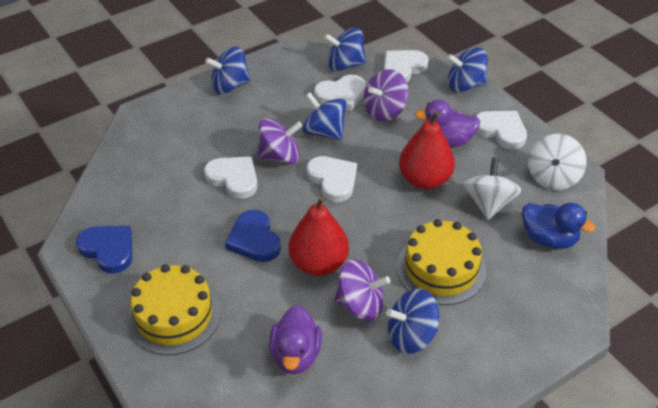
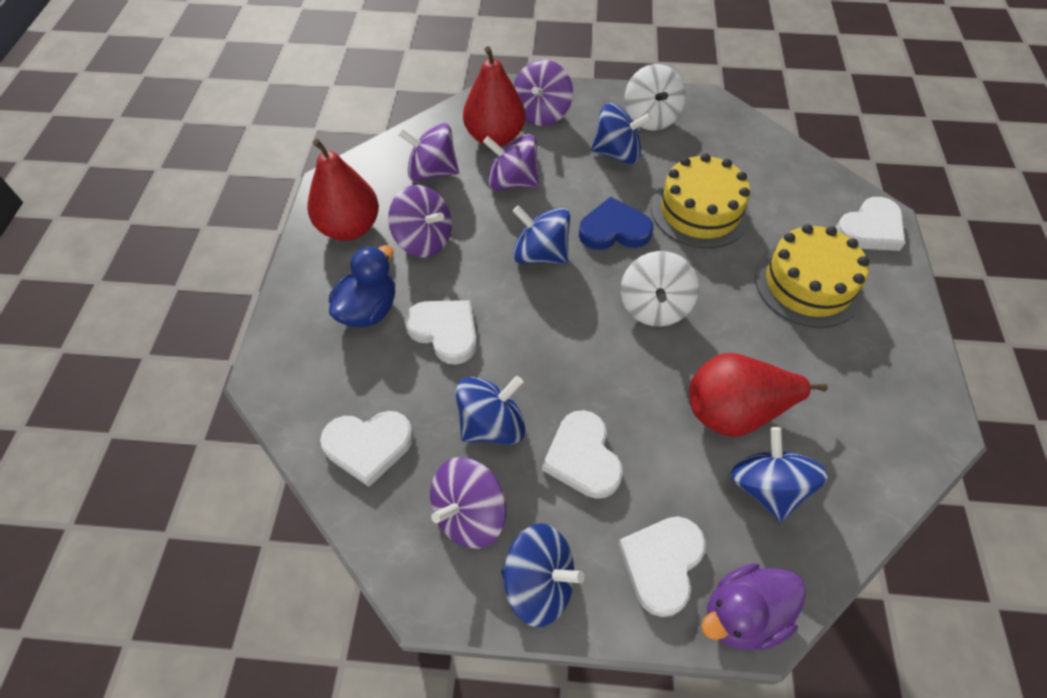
blue heart: 2 -> 1
purple duck: 2 -> 1
purple spinning top: 3 -> 5
red pear: 2 -> 3

